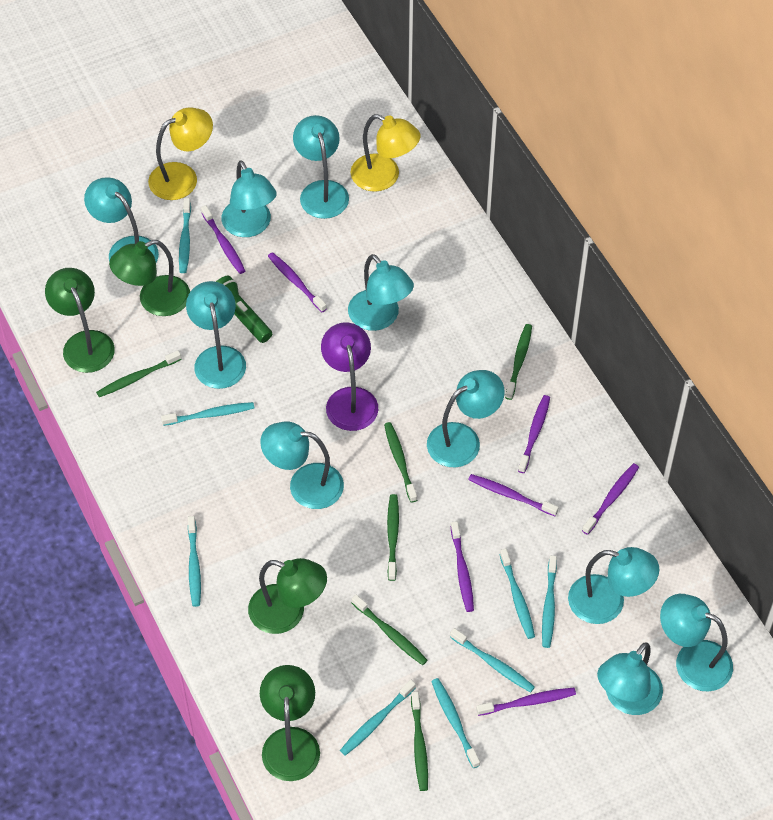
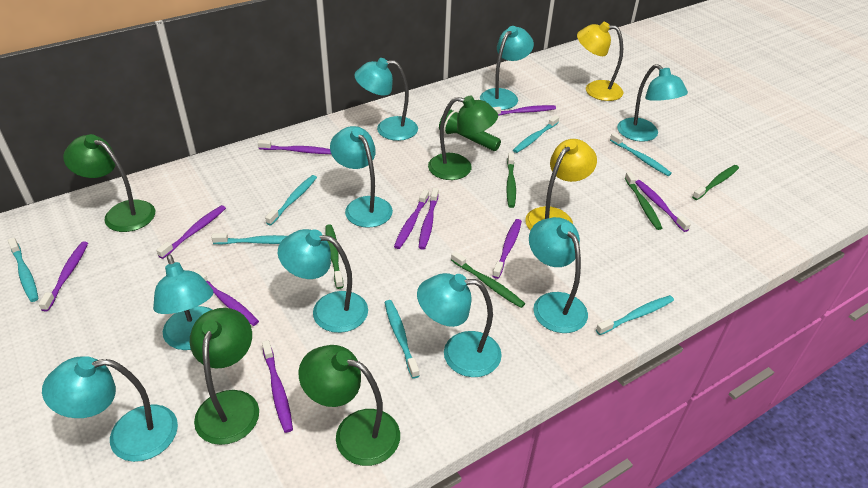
green toothbrush: 6 -> 5
purple lamp: 1 -> 0
purple toothbrush: 7 -> 10
turquoise lamp: 10 -> 9
turquoise toothbrush: 8 -> 7

